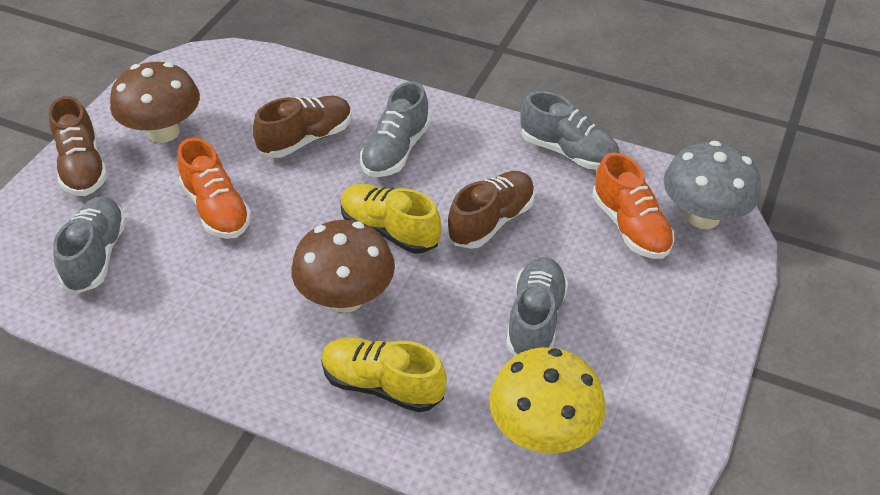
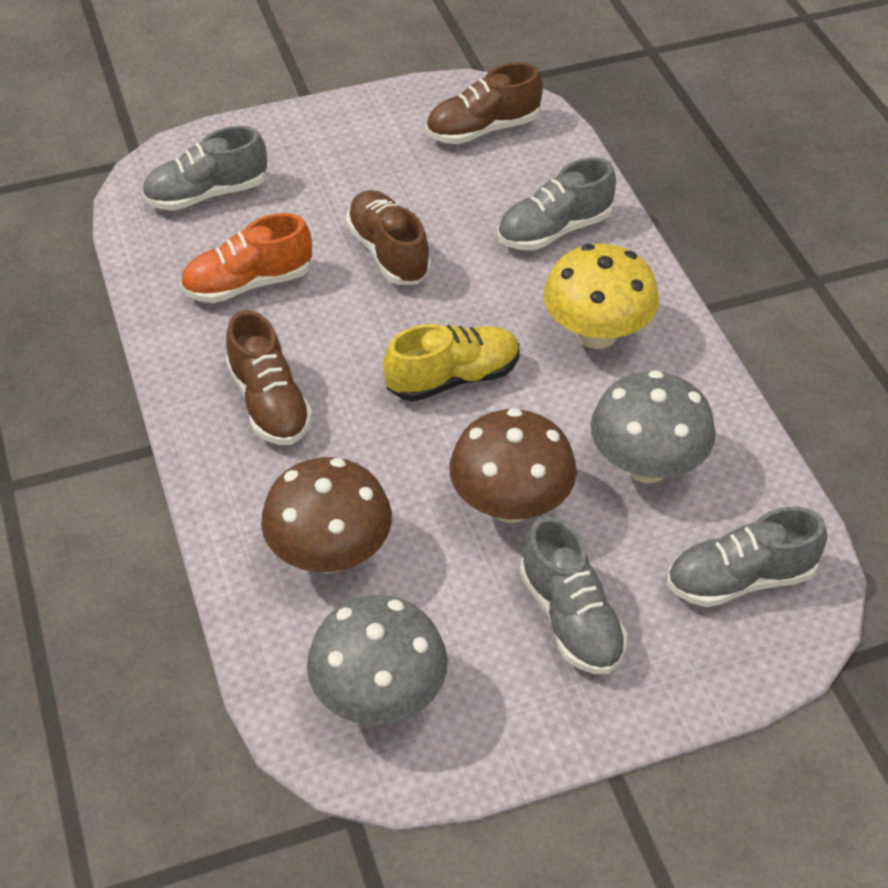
grey mushroom: 1 -> 2
orange shoe: 2 -> 1
yellow shoe: 2 -> 1

